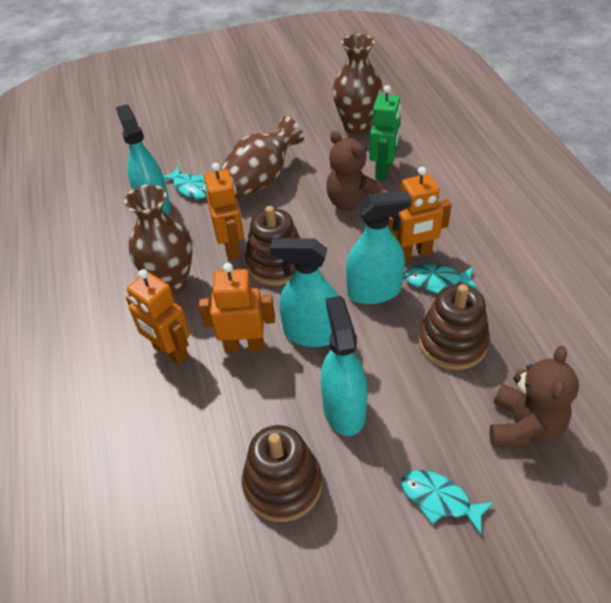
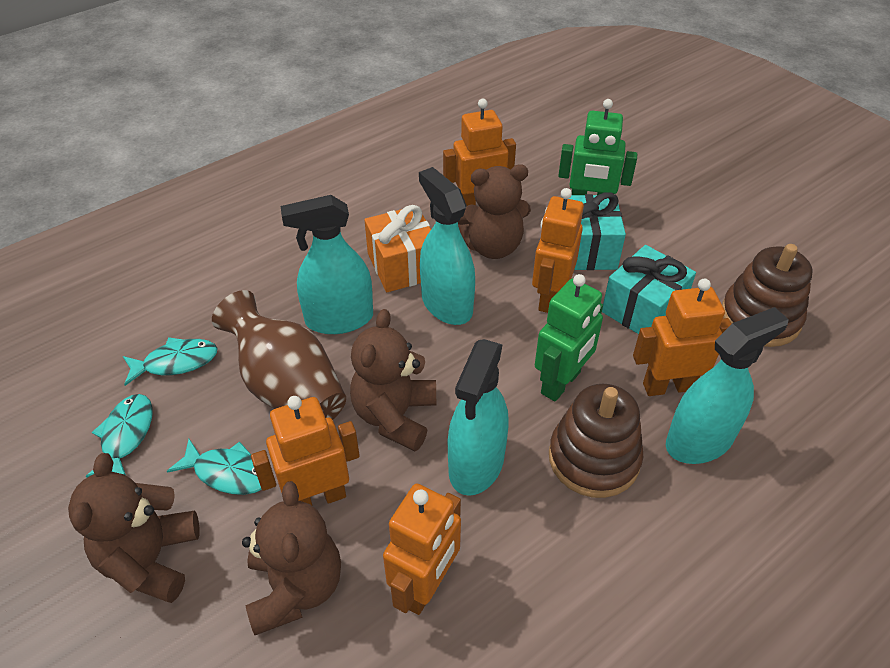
brown stacking toy: 3 -> 2
brown teddy bear: 2 -> 4
brown vase: 3 -> 1
green robot: 1 -> 2
orange gift: 0 -> 1
orange robot: 4 -> 5
turquoise gift: 0 -> 2

